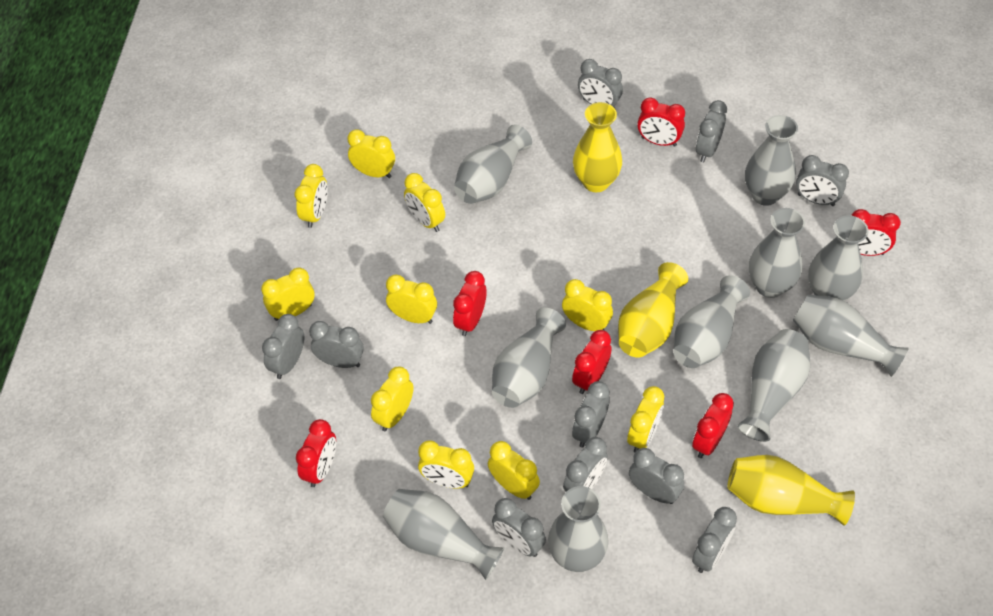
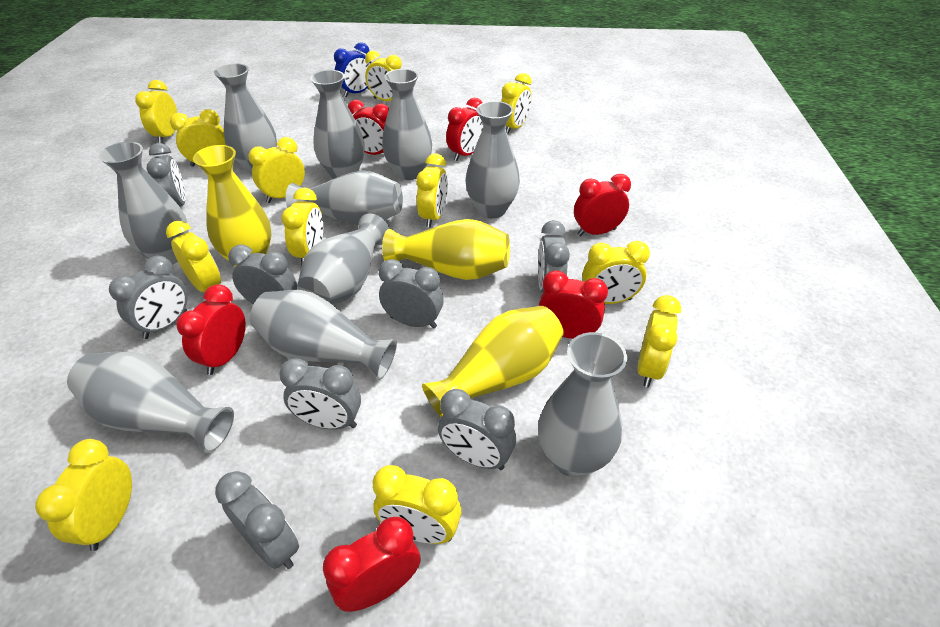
blue clock: 0 -> 1
grey clock: 10 -> 8
yellow clock: 10 -> 12

